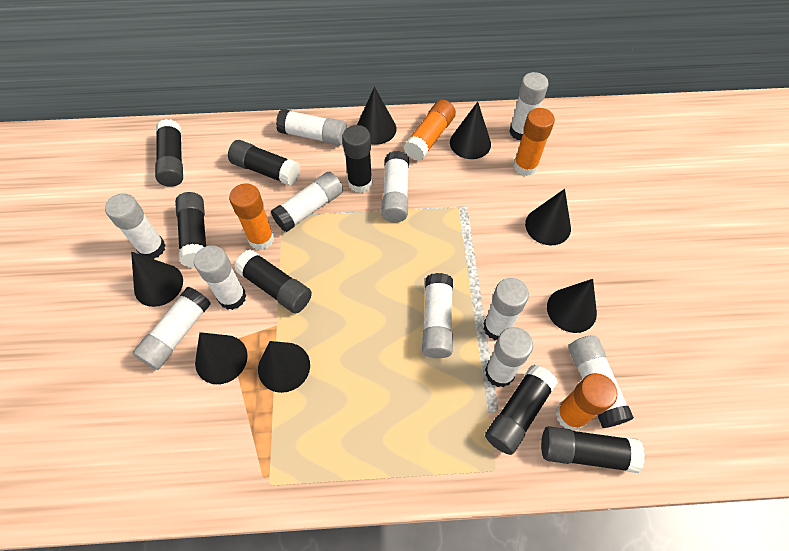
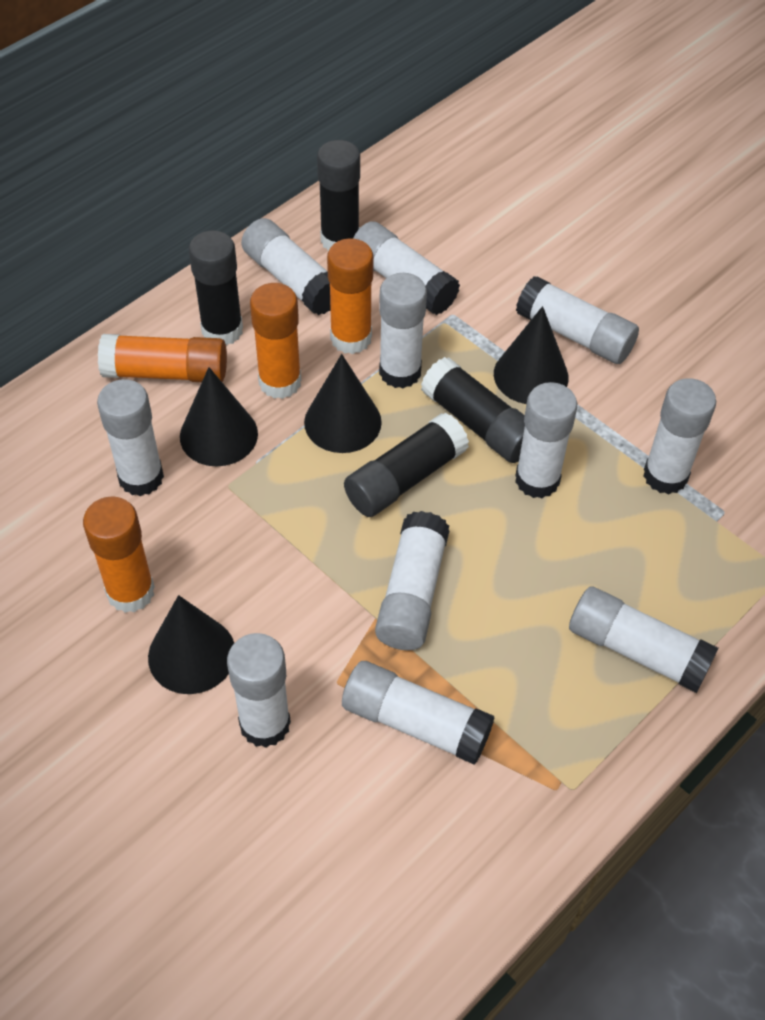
black cone: 7 -> 4
black glue stick: 7 -> 4

